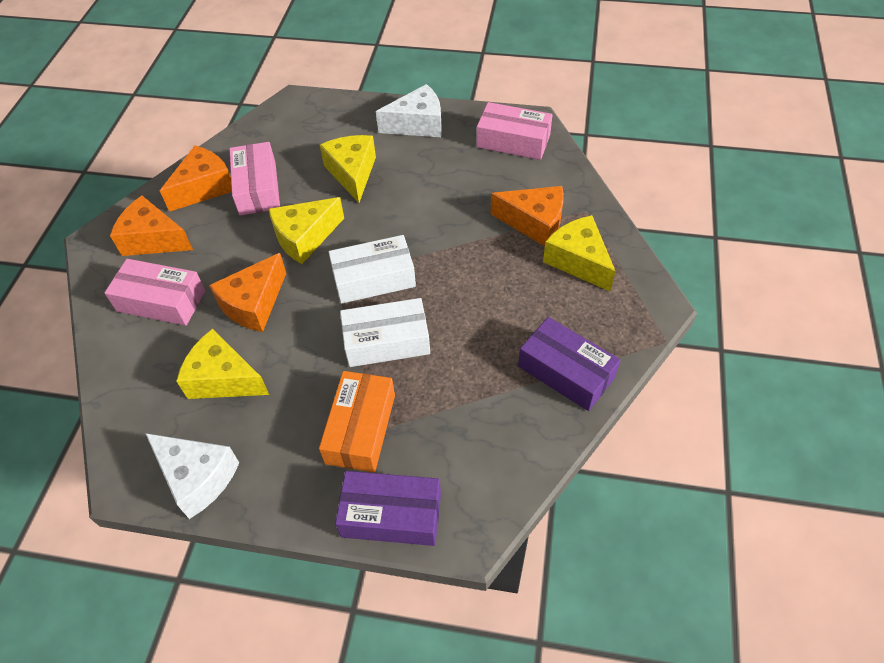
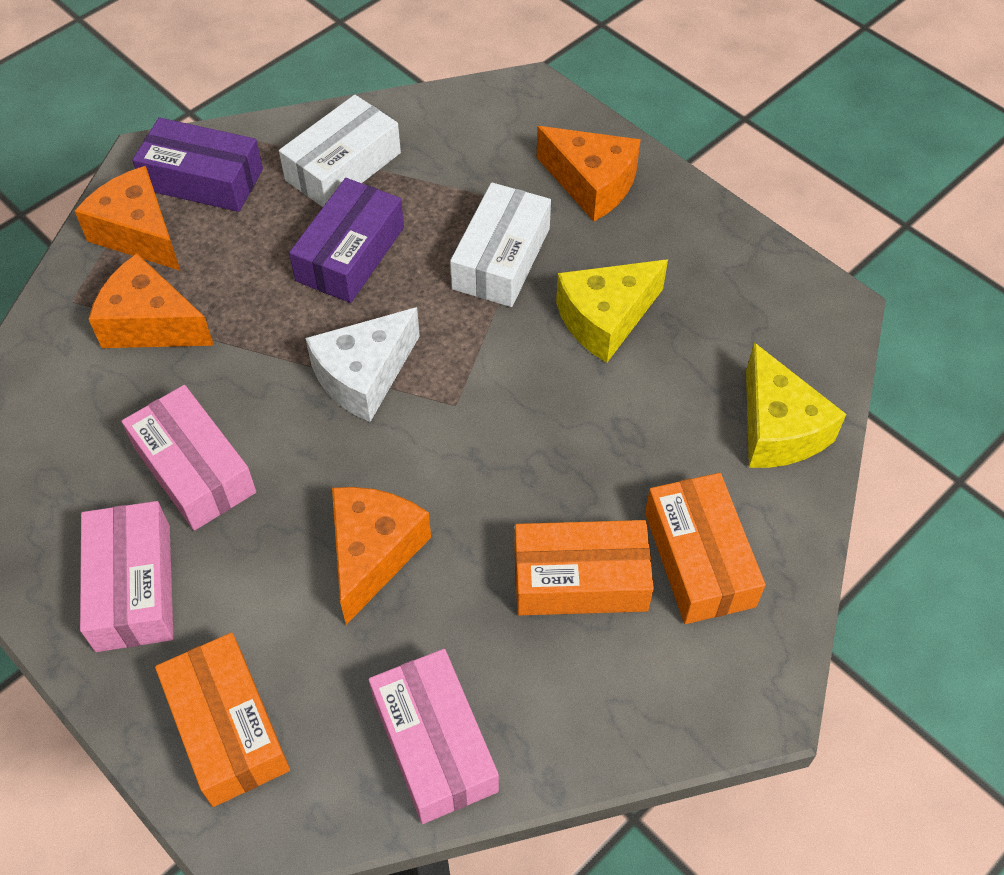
orange box: 1 -> 3
white cheese: 2 -> 1
yellow cheese: 4 -> 2

